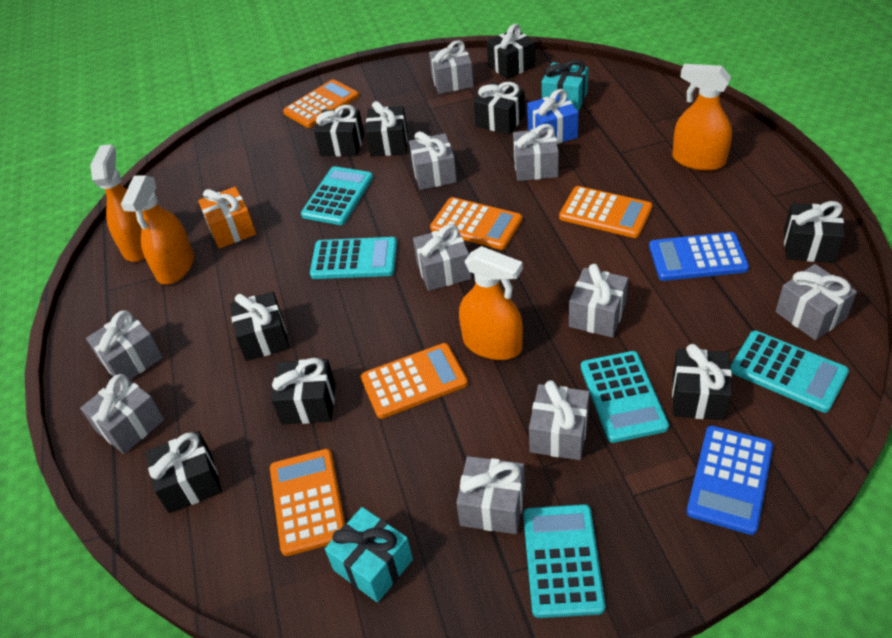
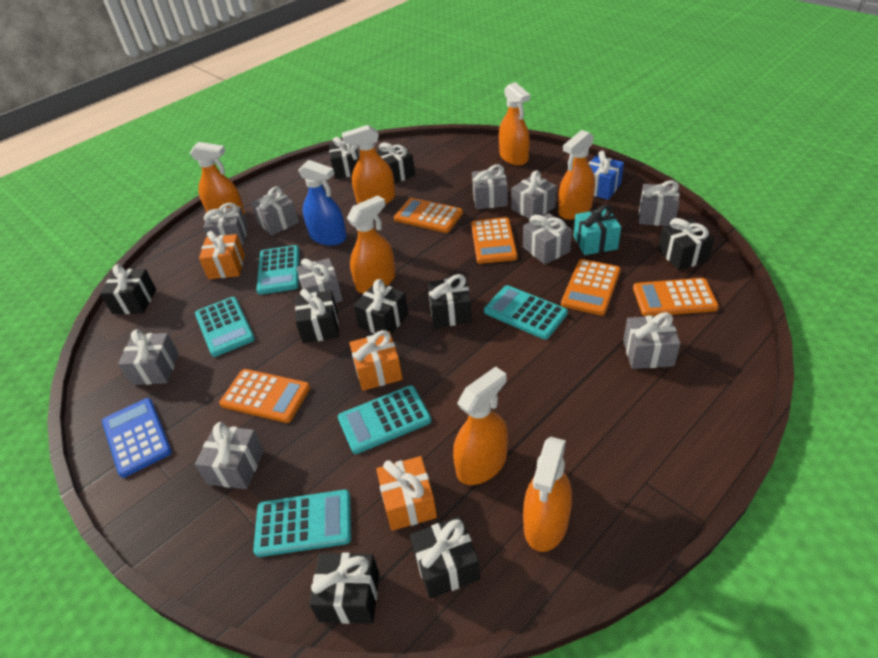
blue calculator: 2 -> 1
blue spray bottle: 0 -> 1
orange gift: 1 -> 3
orange spray bottle: 4 -> 7
turquoise gift: 2 -> 1

